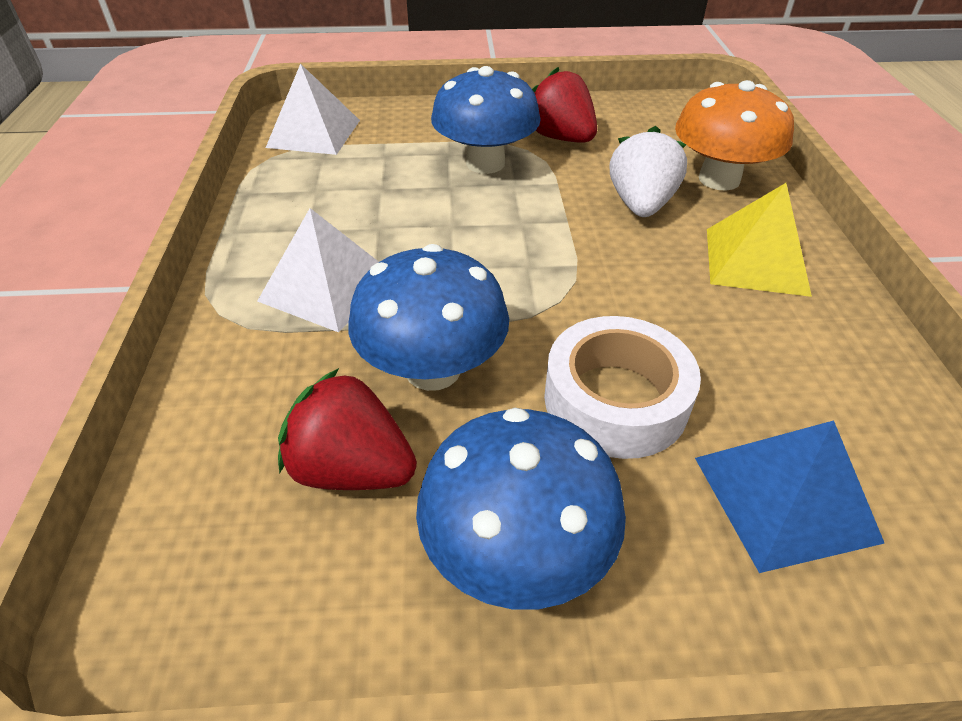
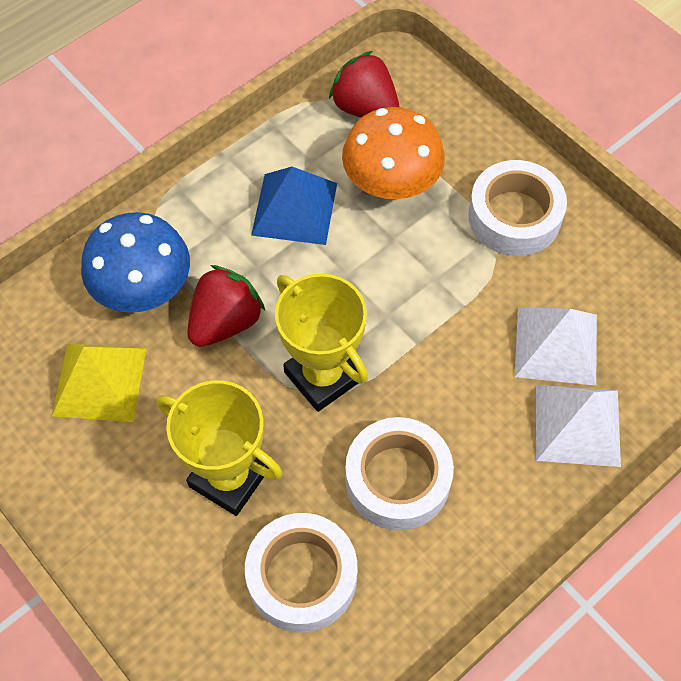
blue mushroom: 3 -> 1
white strawberry: 1 -> 0
white tape: 1 -> 3
yellow trophy: 0 -> 2

